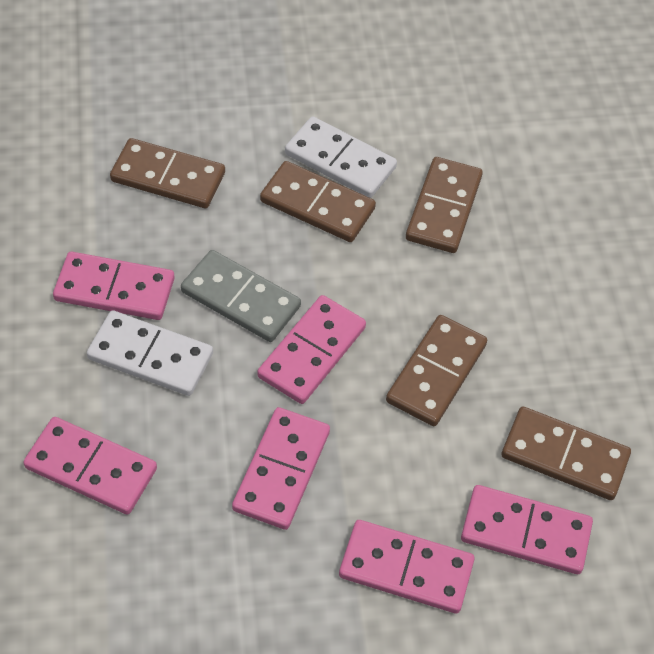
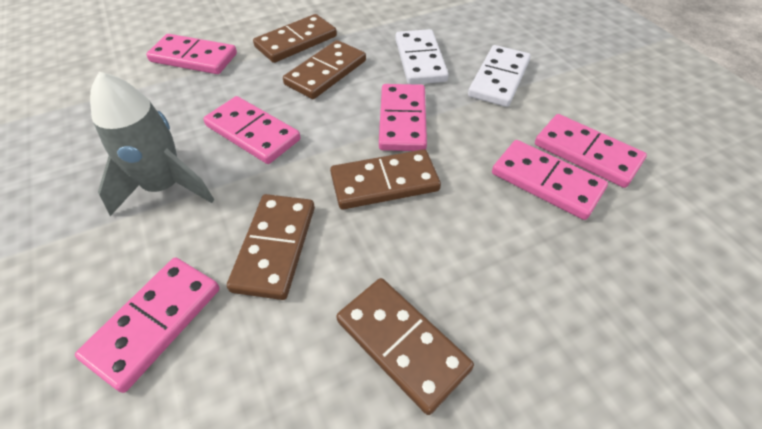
grey domino: 1 -> 0
grey rocket: 0 -> 1

